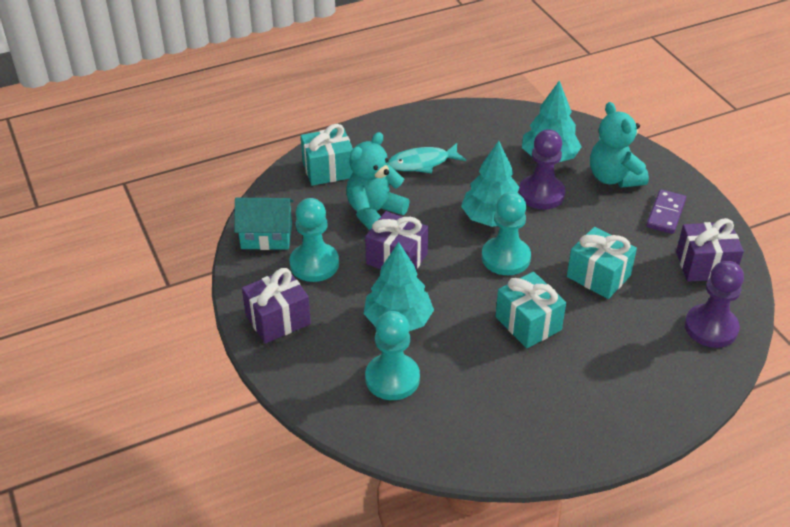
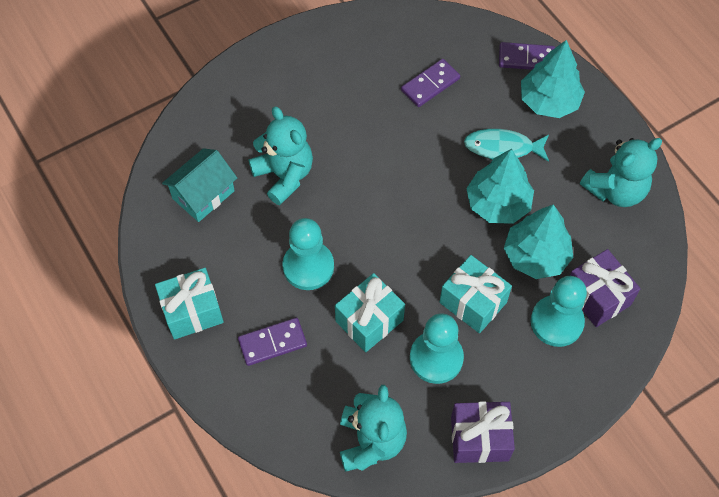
purple domino: 1 -> 3
purple gift: 3 -> 2
purple pawn: 2 -> 0
turquoise teddy bear: 2 -> 3

